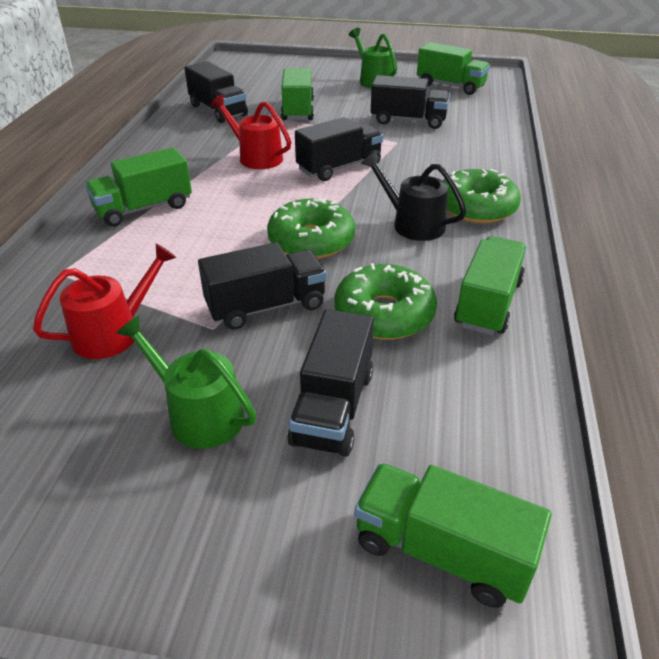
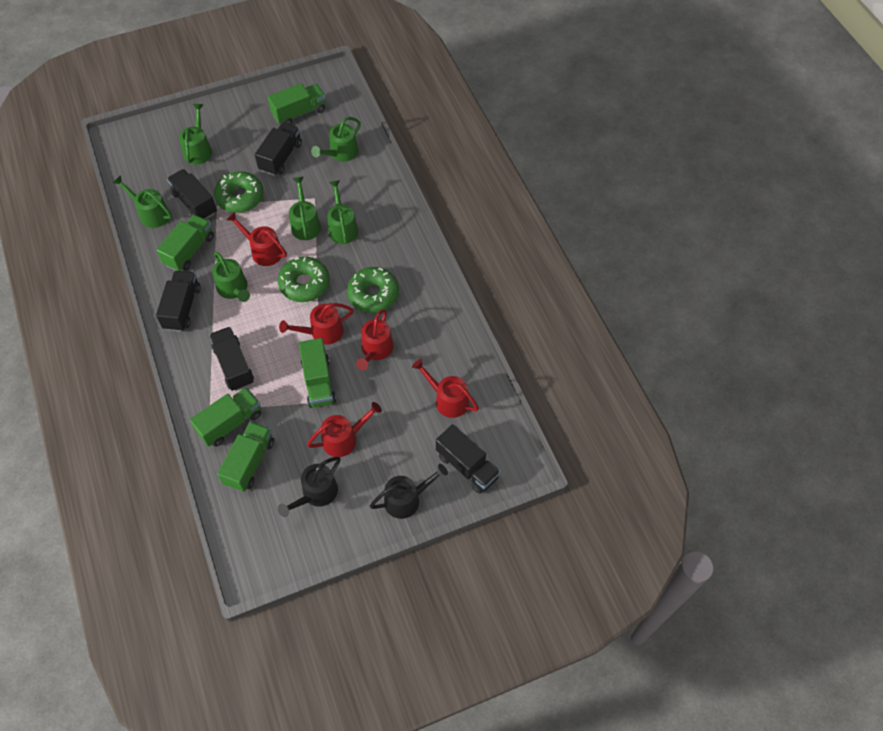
black watering can: 1 -> 2
green watering can: 2 -> 6
red watering can: 2 -> 5

